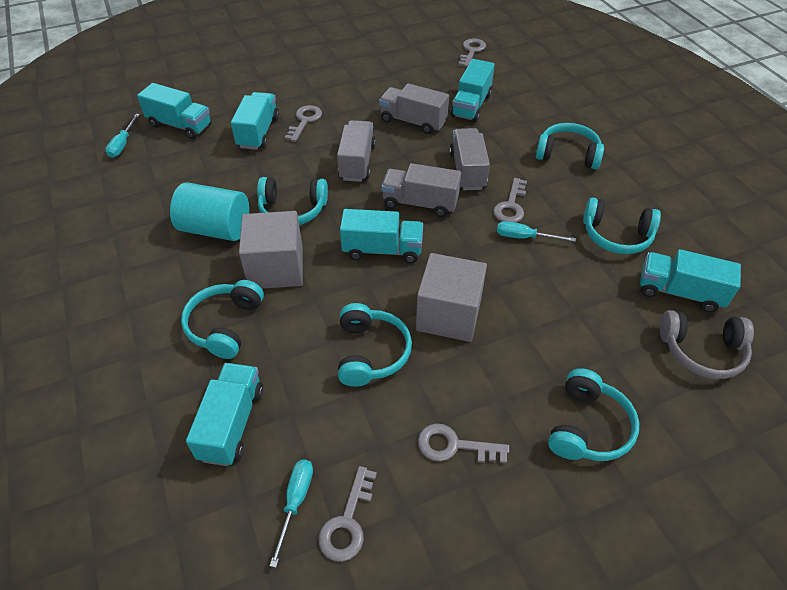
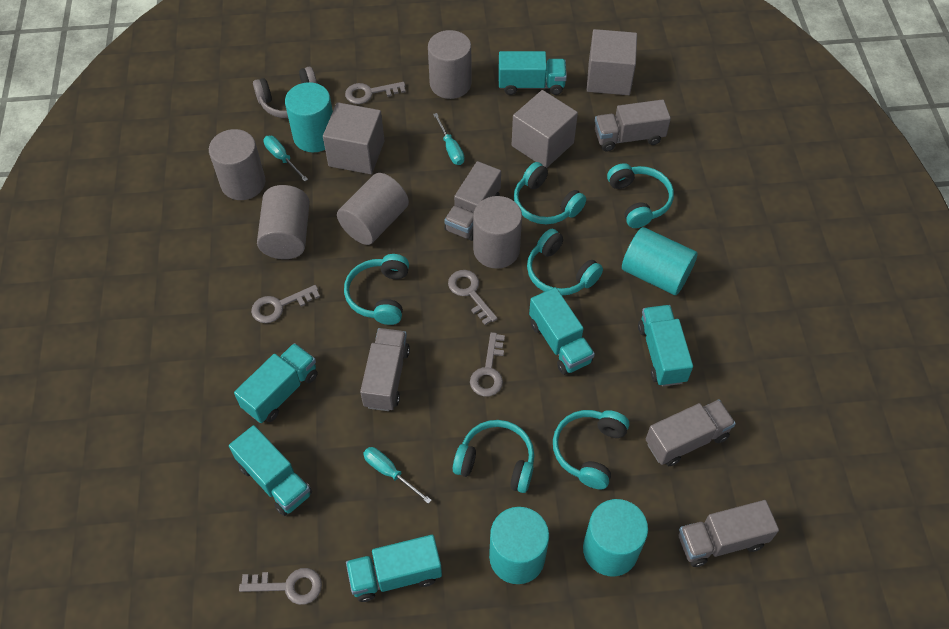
grey cube: 2 -> 3
grey cylinder: 0 -> 5
grey truck: 4 -> 5
turquoise cylinder: 1 -> 4

